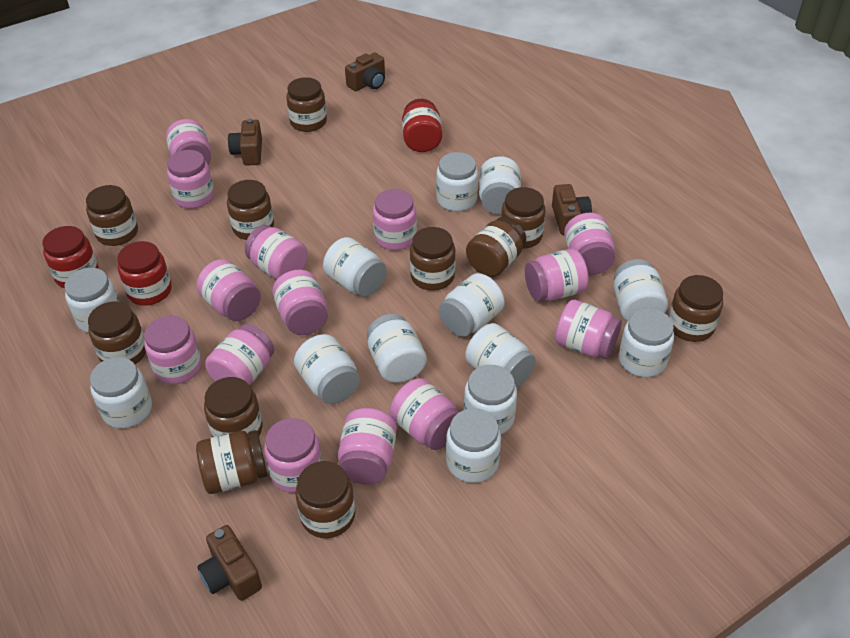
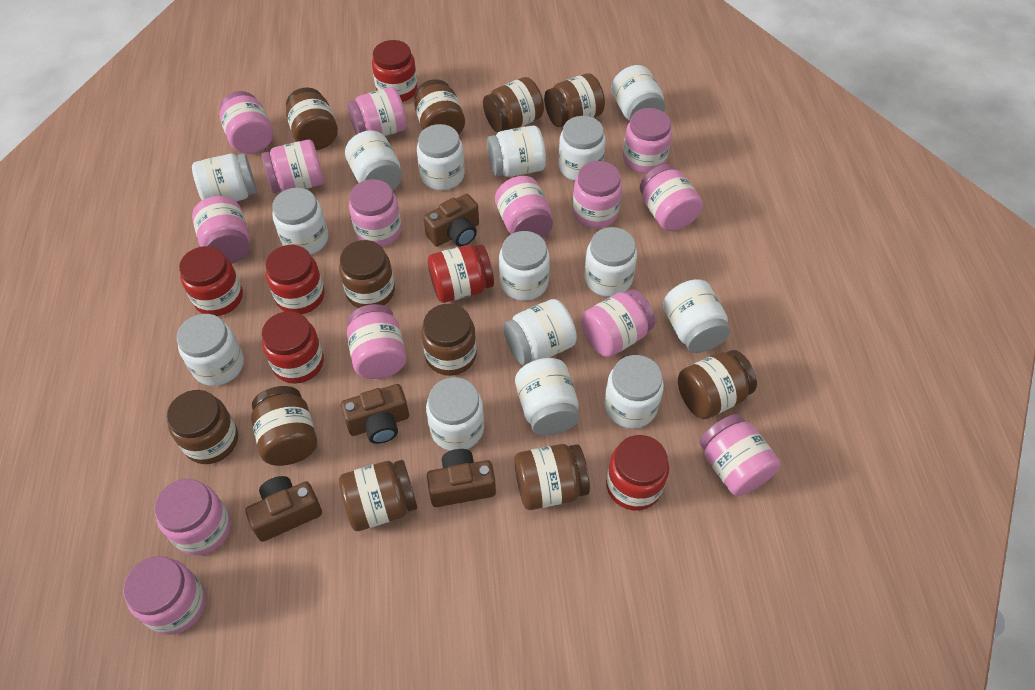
red jar: 3 -> 6
white jar: 13 -> 15

